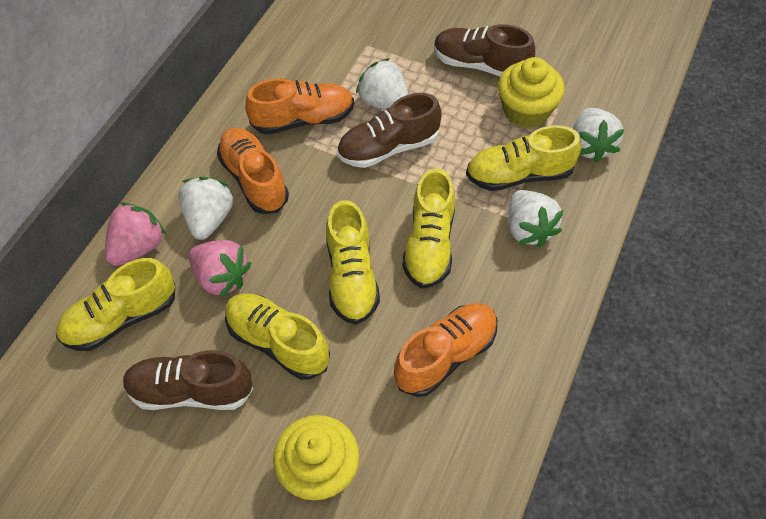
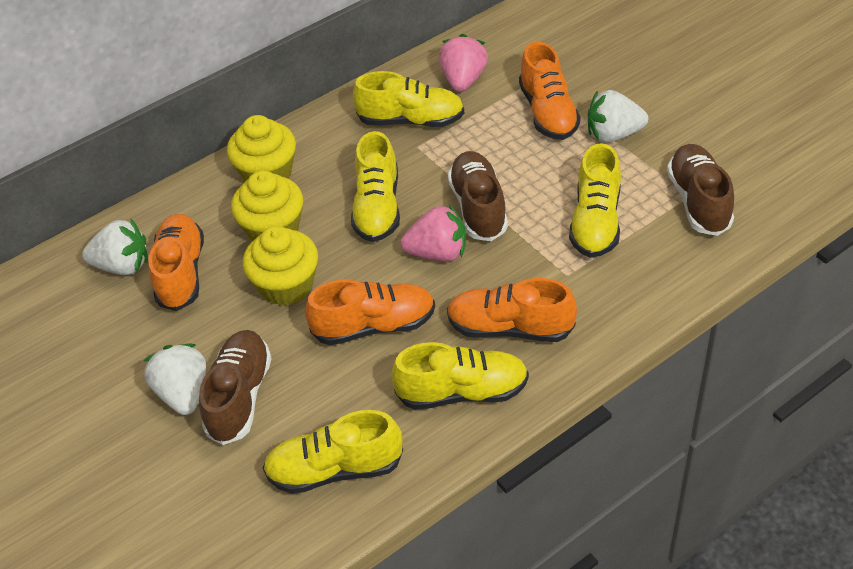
orange shoe: 3 -> 4
white strawberry: 4 -> 3
yellow cupcake: 2 -> 3

